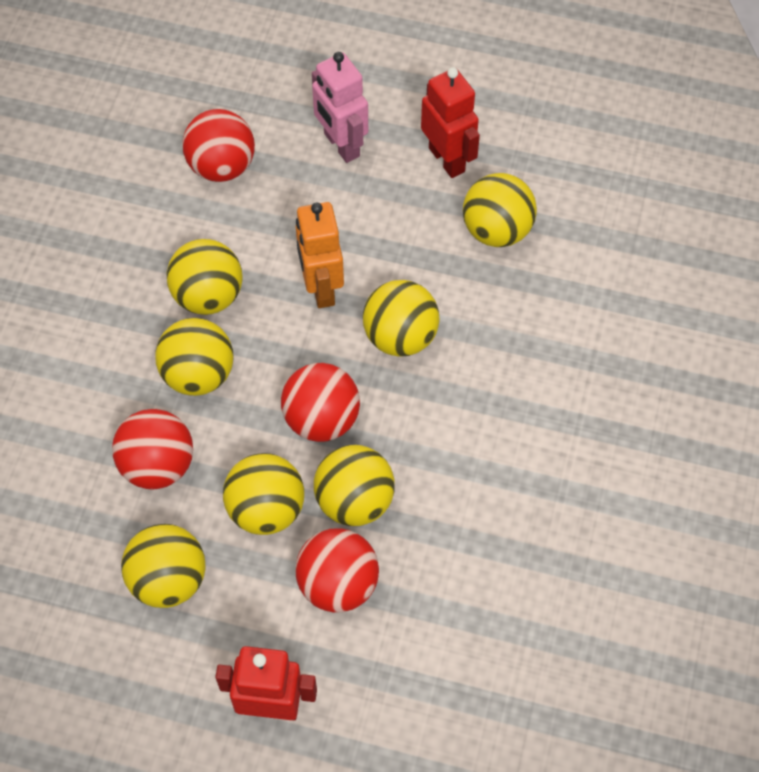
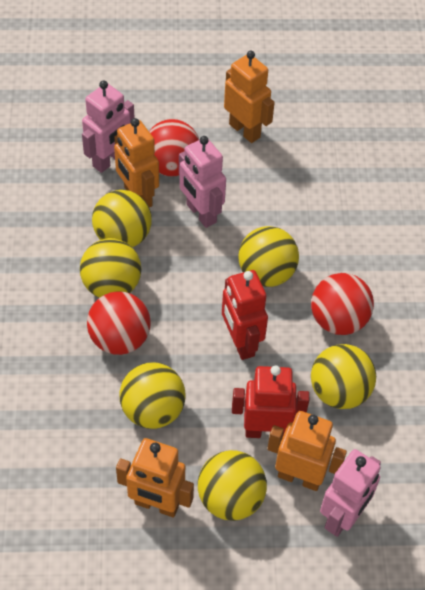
orange robot: 1 -> 4
pink robot: 1 -> 3
red ball: 4 -> 3
yellow ball: 7 -> 6

